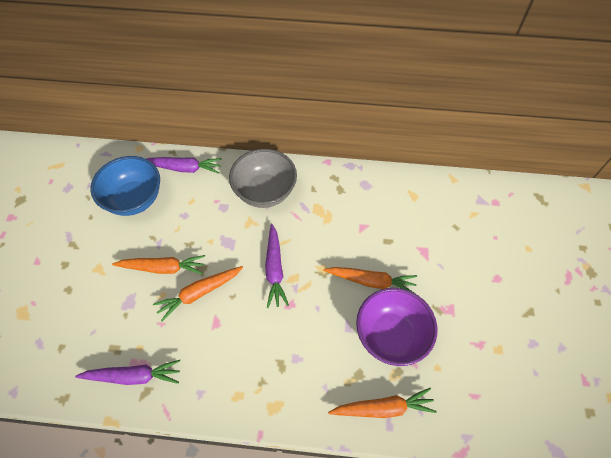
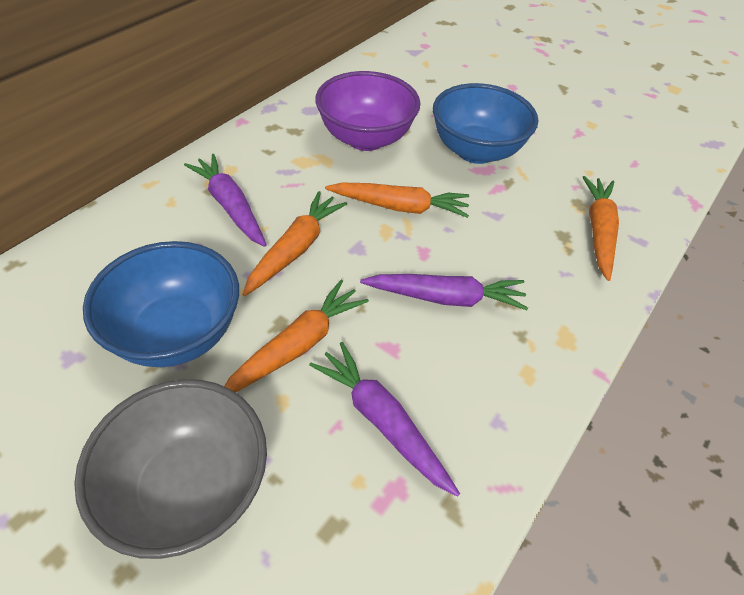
blue bowl: 1 -> 2

